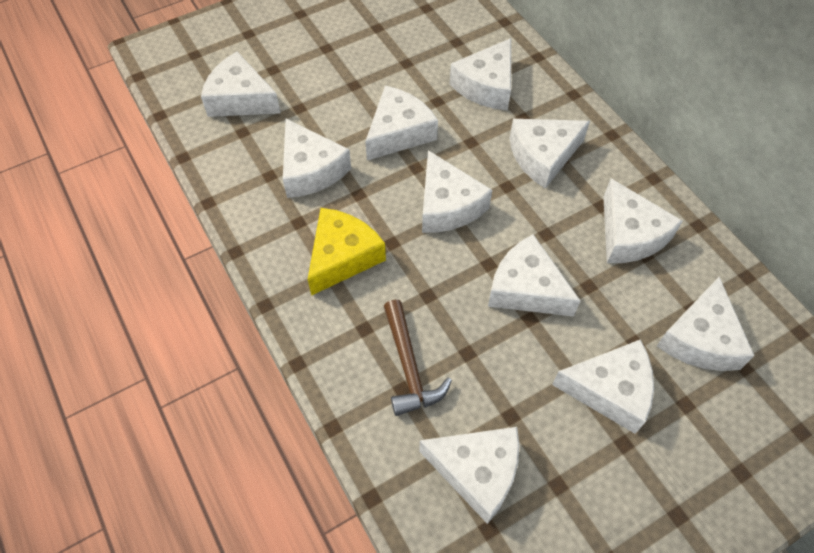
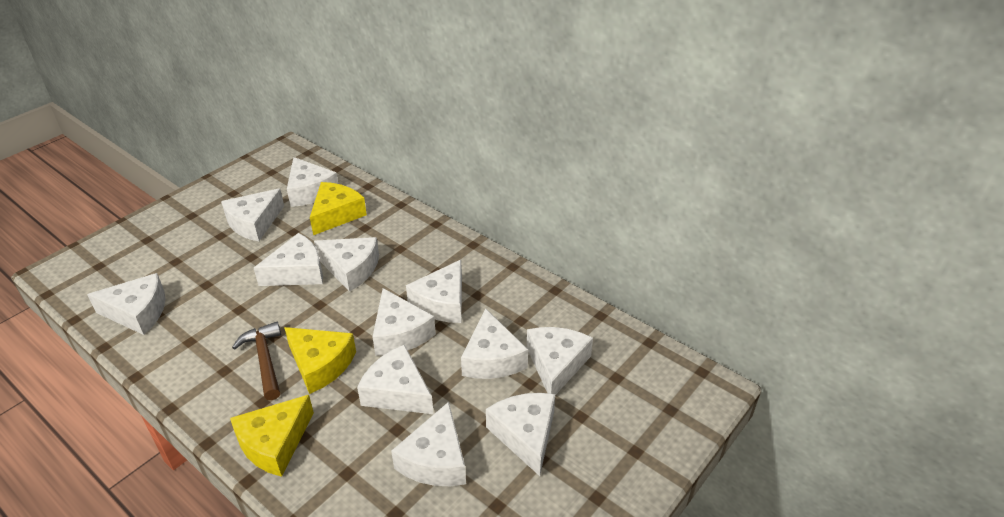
white cheese: 11 -> 12
yellow cheese: 1 -> 3

